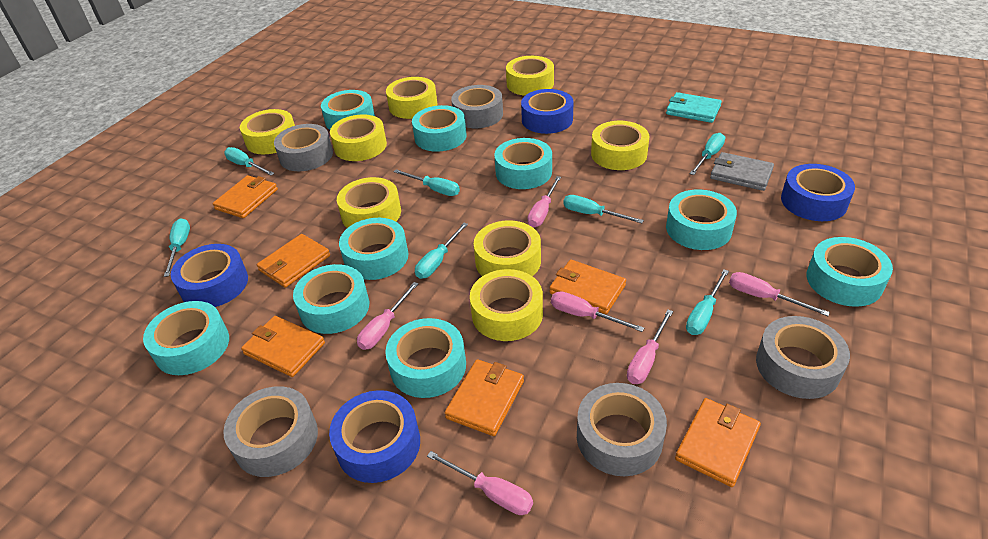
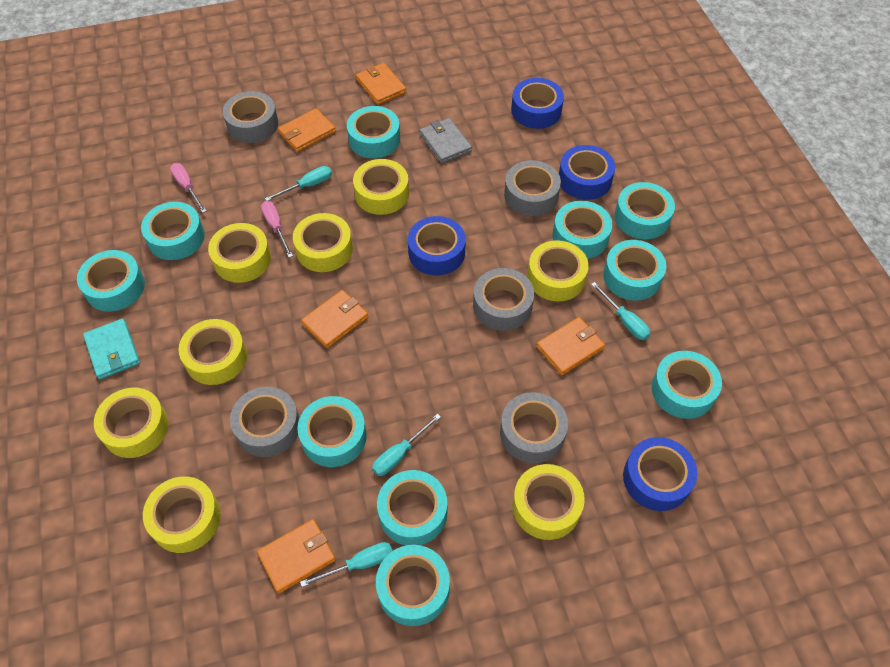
orange wallet: 6 -> 5
pink screwdriver: 6 -> 2
turquoise screwdriver: 7 -> 4
turquoise tape: 9 -> 10

